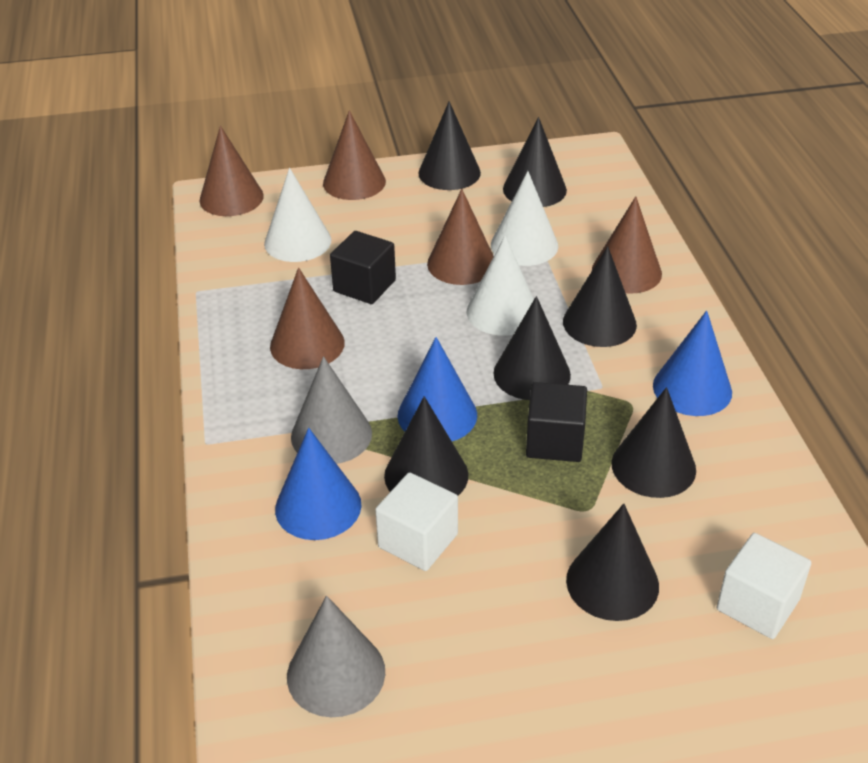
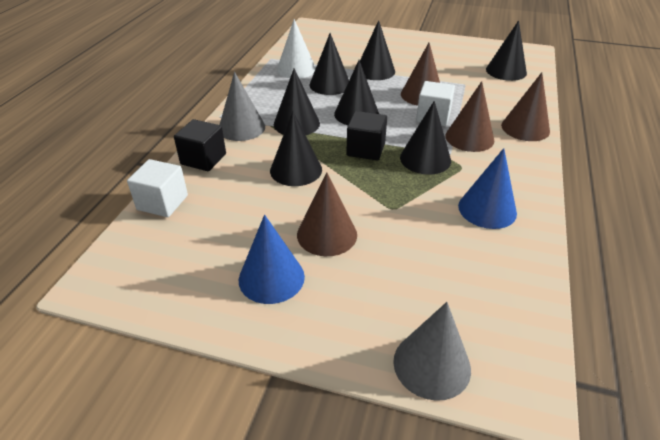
blue cone: 3 -> 2
brown cone: 5 -> 4
white cone: 3 -> 1

